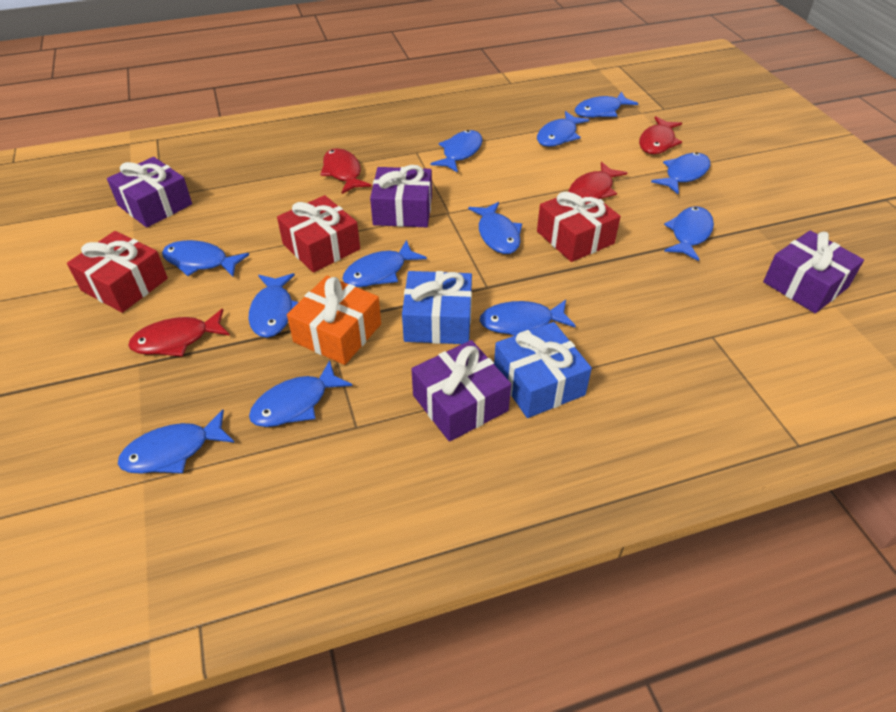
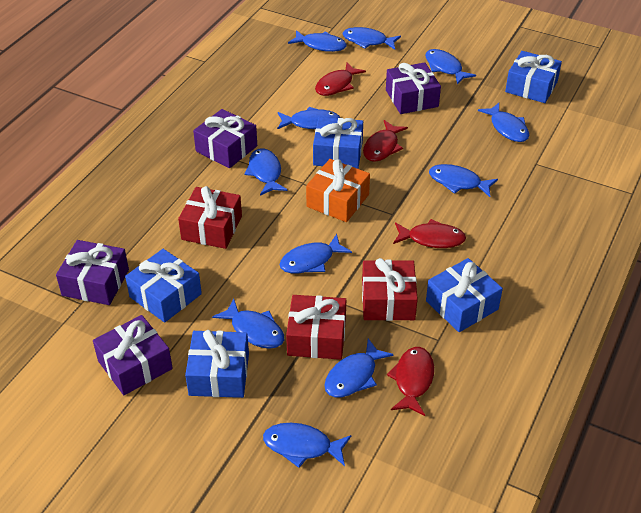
blue fish: 12 -> 11
blue gift: 2 -> 5

